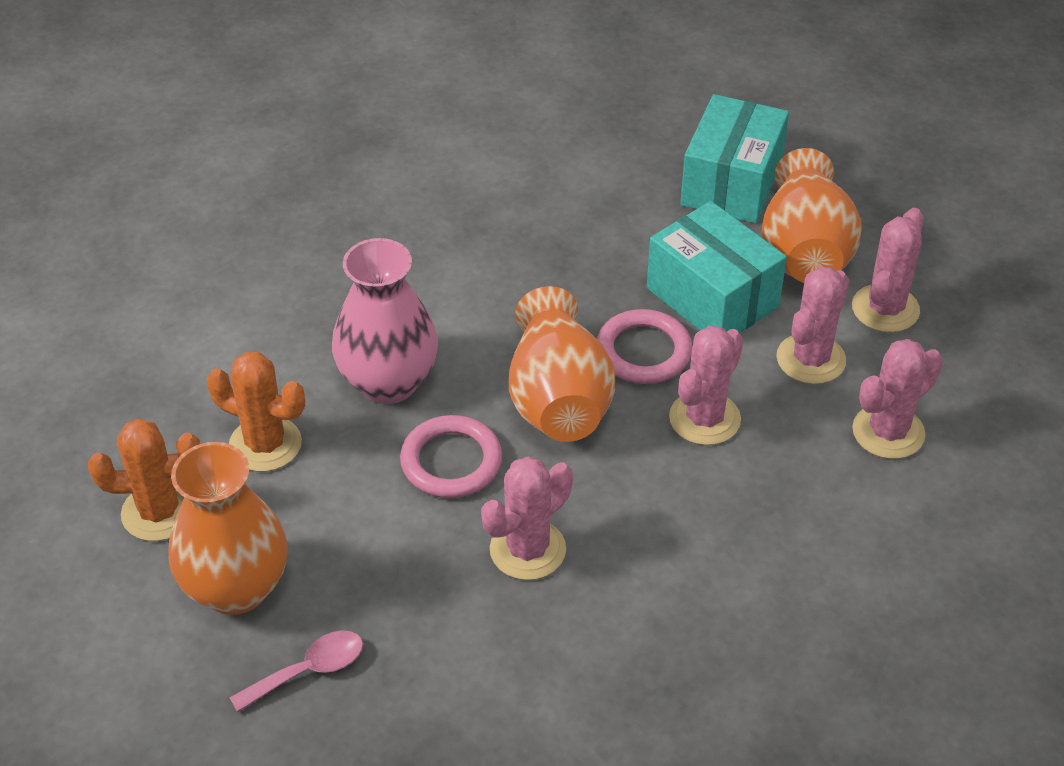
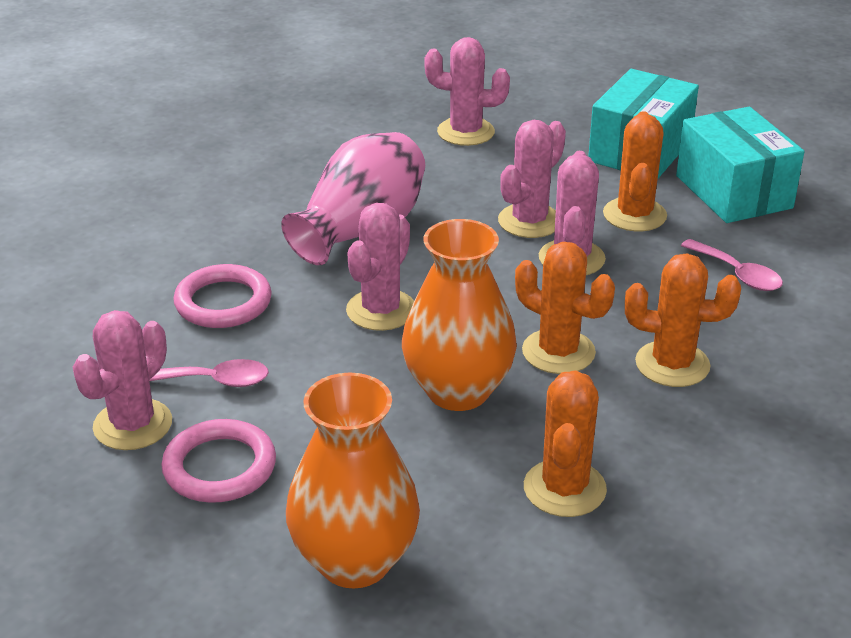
orange cactus: 2 -> 4
orange vase: 3 -> 2
pink spoon: 1 -> 2

